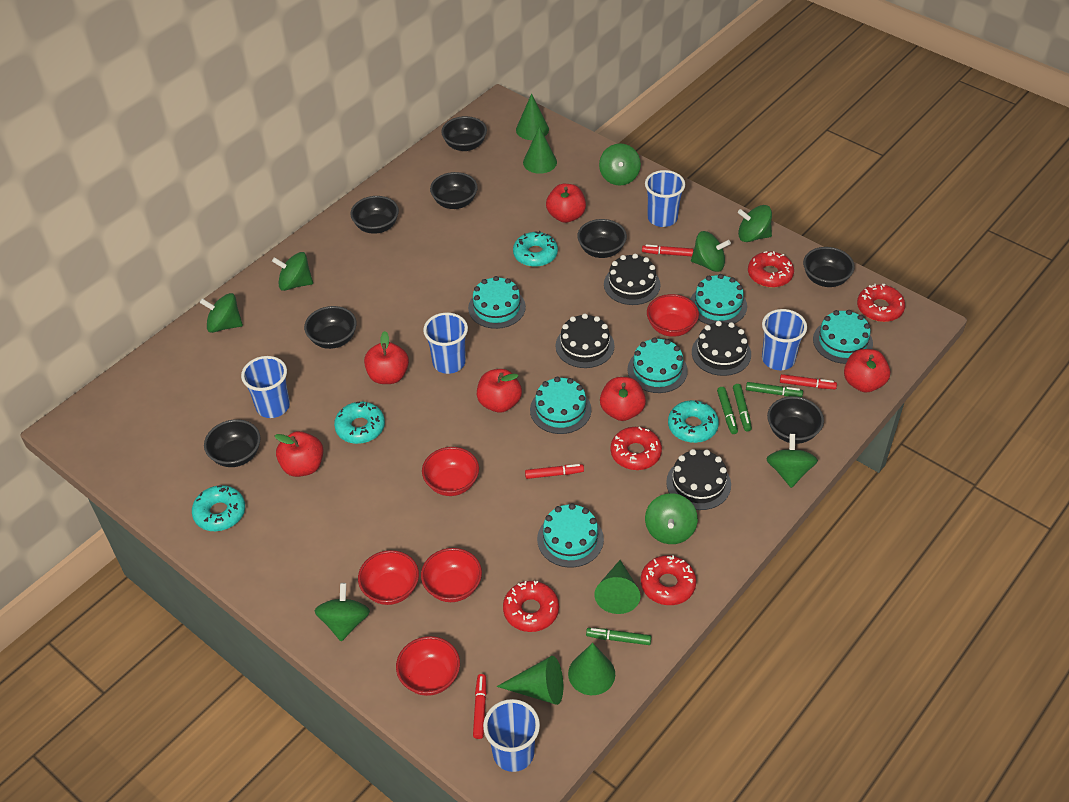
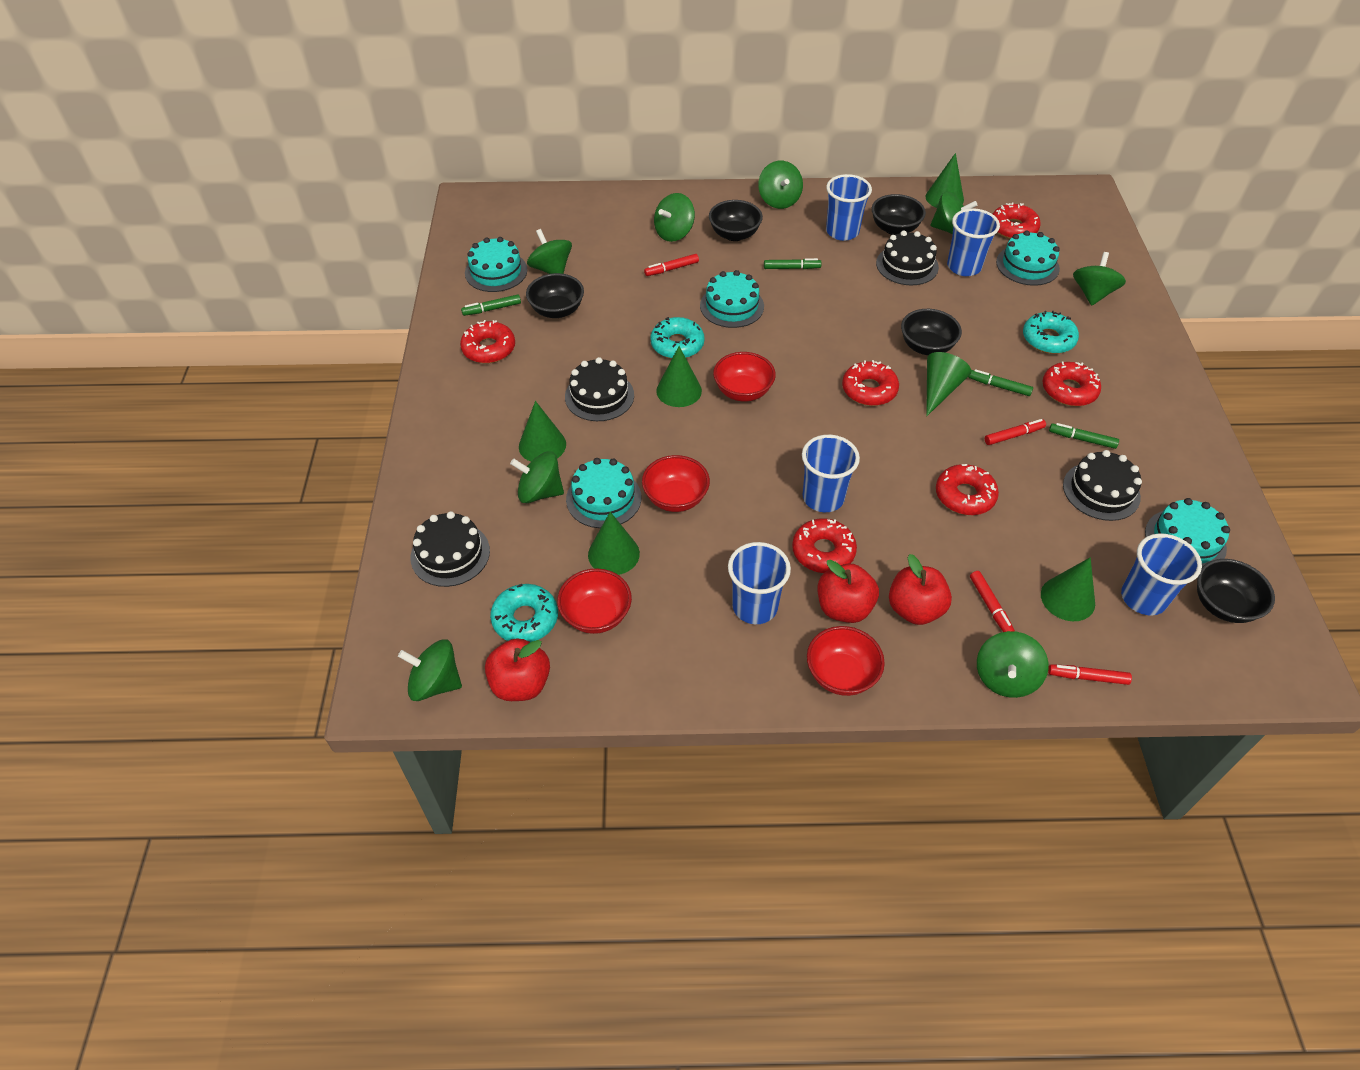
black bowl: 8 -> 5
green cone: 5 -> 6
red apple: 6 -> 3
red bowl: 5 -> 4
red donut: 5 -> 6
turquoise cake: 6 -> 5
turquoise donut: 4 -> 3

